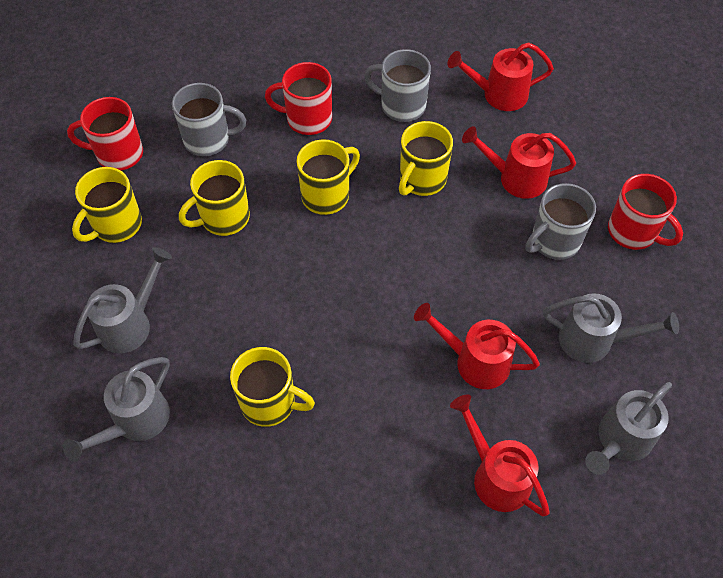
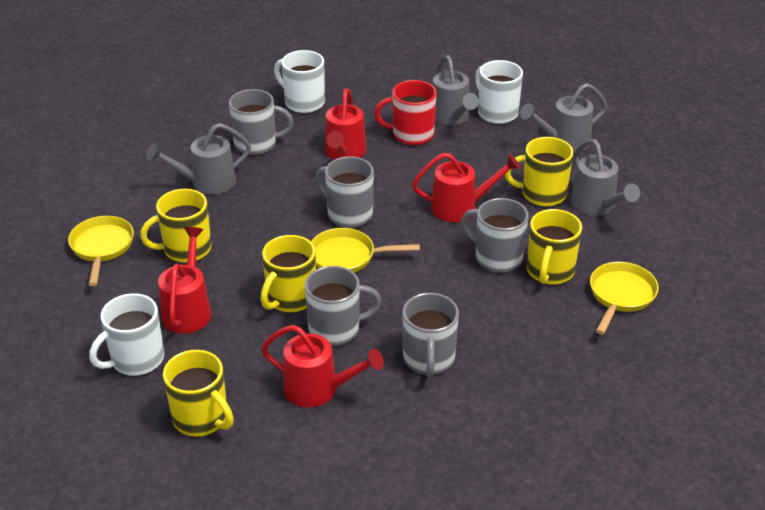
grey mug: 3 -> 5
red mug: 3 -> 1
white mug: 0 -> 3
yellow pan: 0 -> 3

